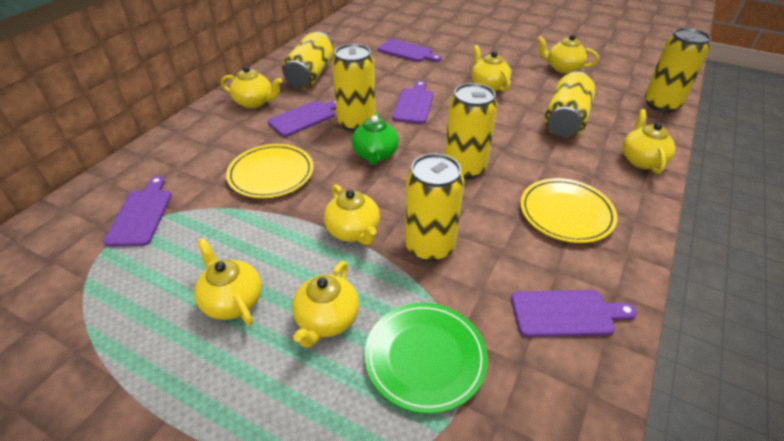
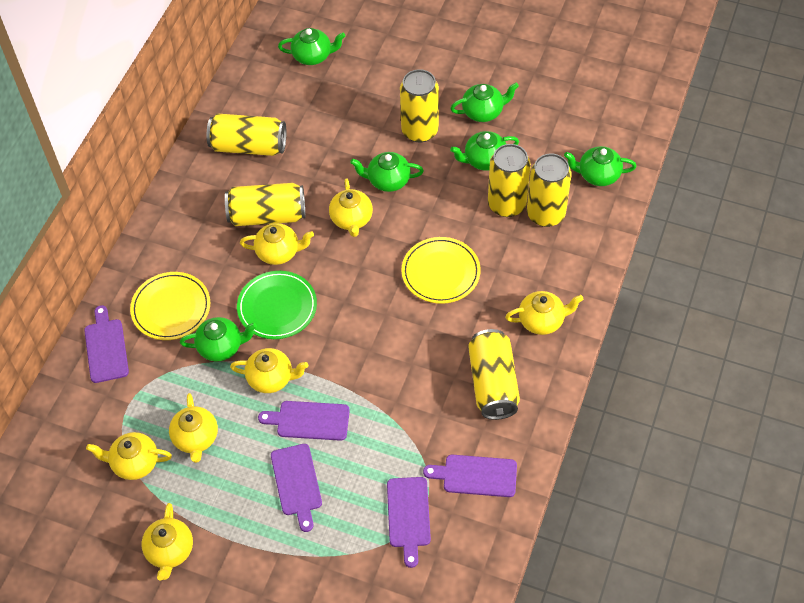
green teapot: 1 -> 6

